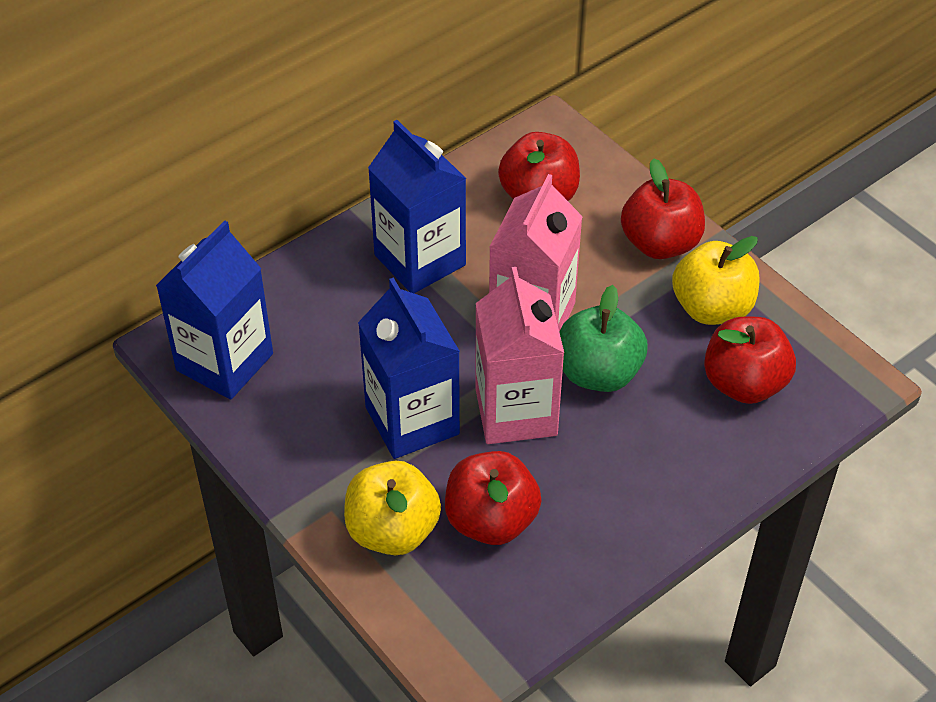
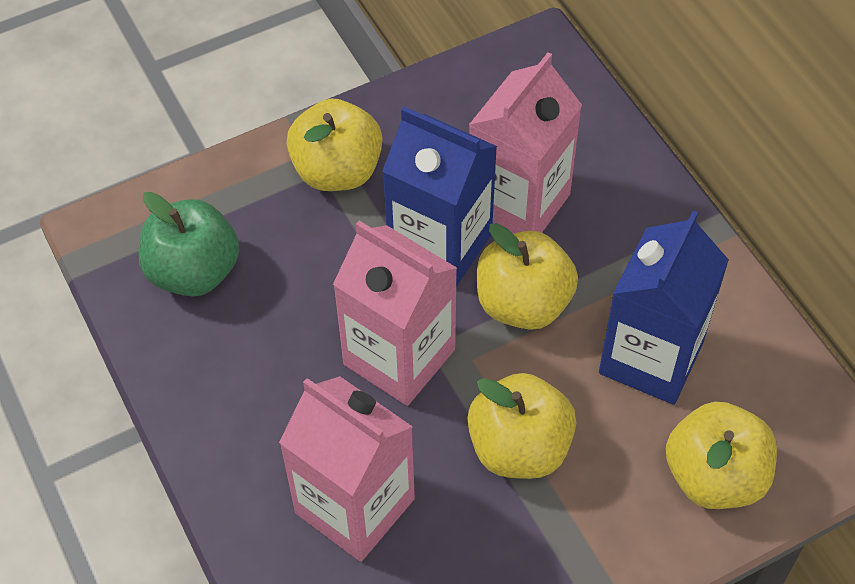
blue carton: 3 -> 2
pink carton: 2 -> 3
red apple: 4 -> 0
yellow apple: 2 -> 4

